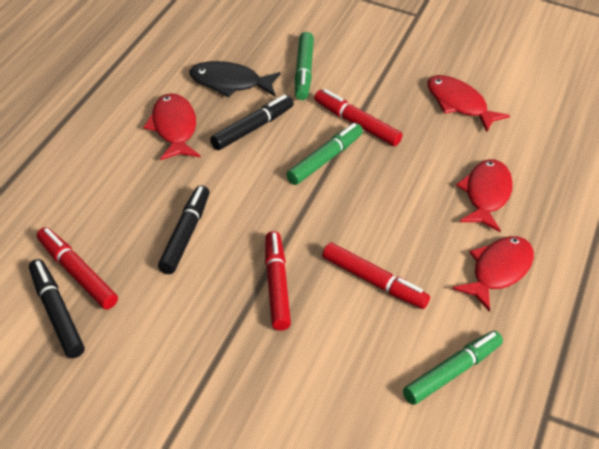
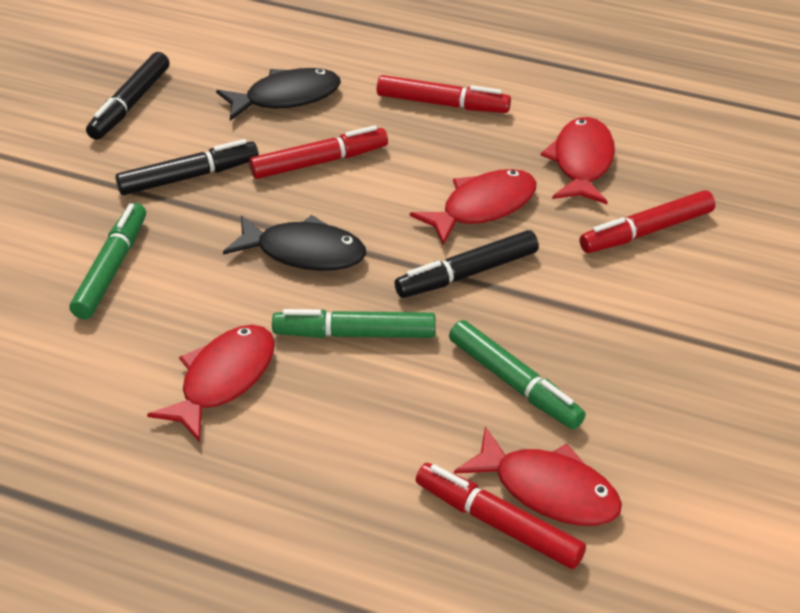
black fish: 1 -> 2

